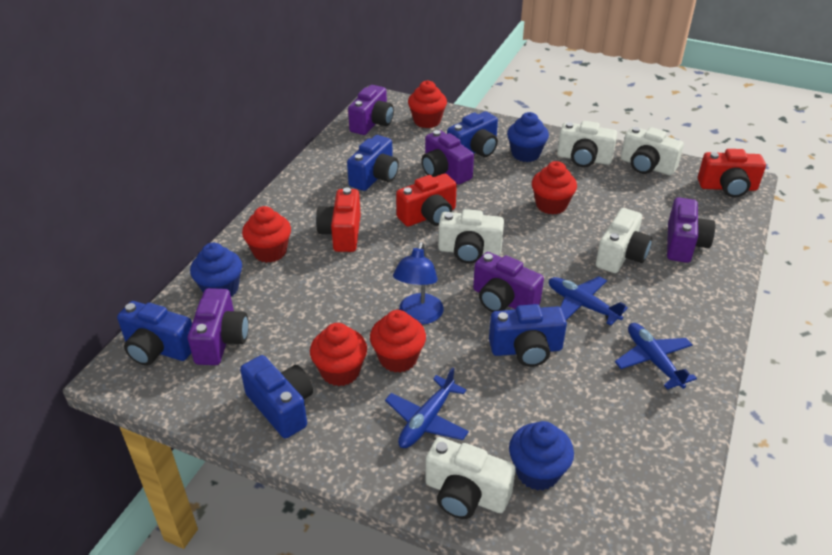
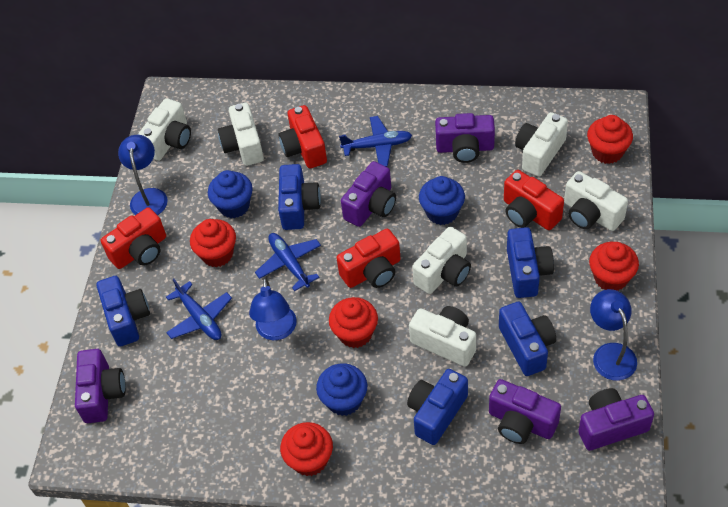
blue lamp: 1 -> 3
red camera: 3 -> 4
white camera: 5 -> 6

